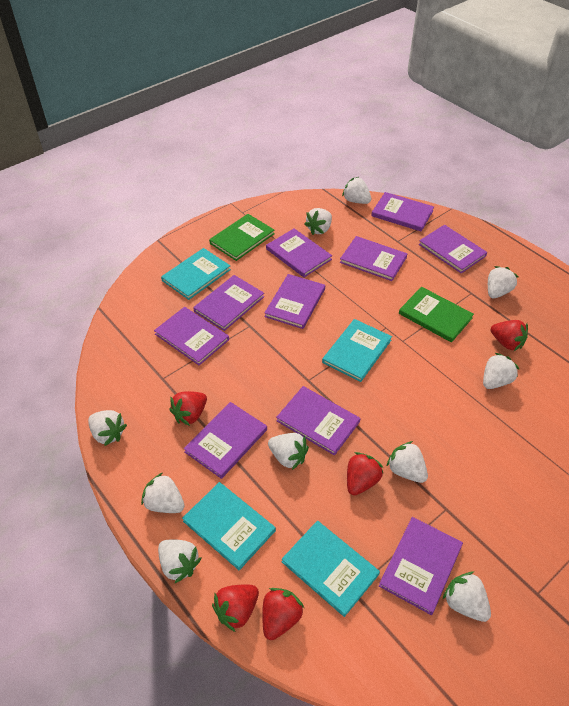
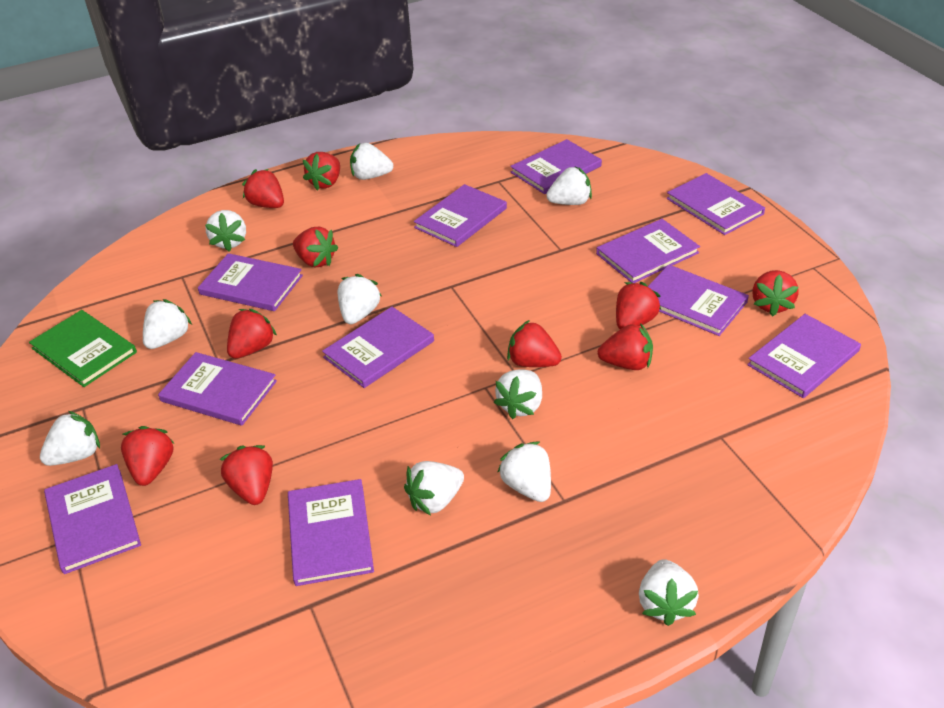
green book: 2 -> 1
purple book: 10 -> 11
red strawberry: 5 -> 10
turquoise book: 4 -> 0

